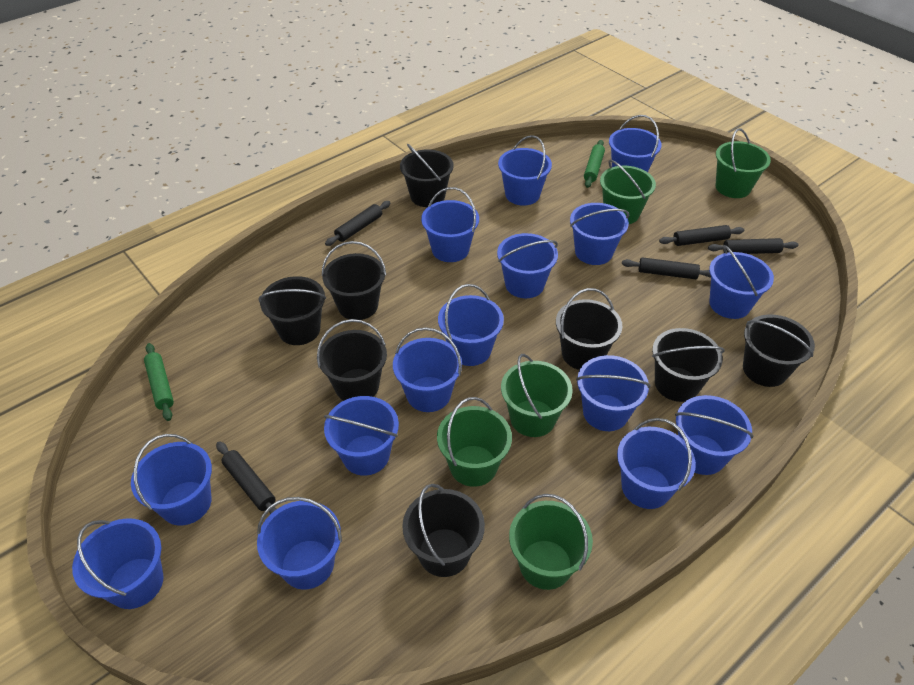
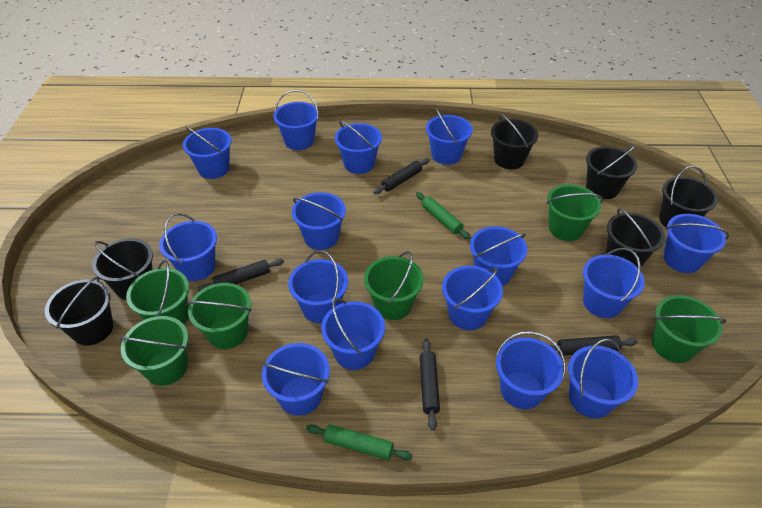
black bucket: 8 -> 6
black rolling pin: 5 -> 4
green bucket: 5 -> 6

